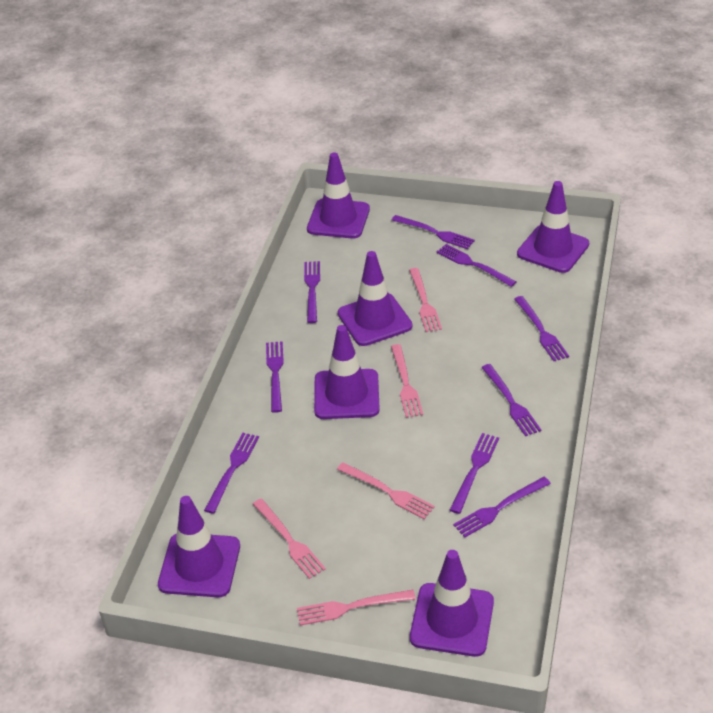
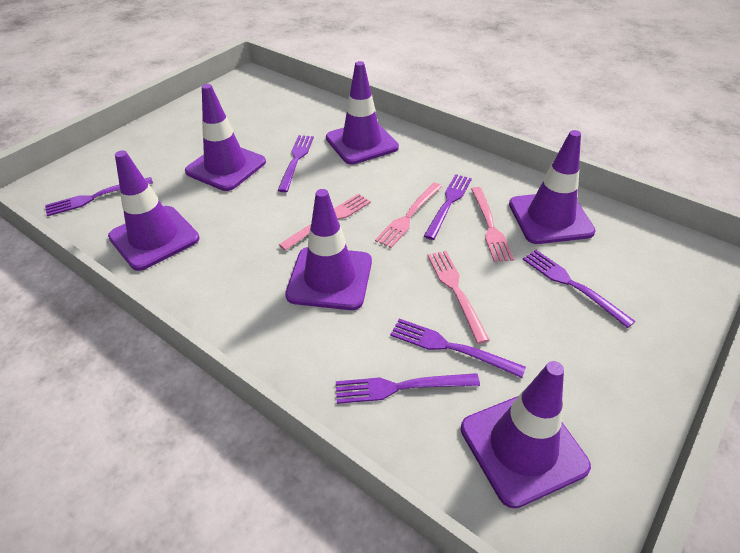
pink fork: 5 -> 4
purple fork: 9 -> 6

